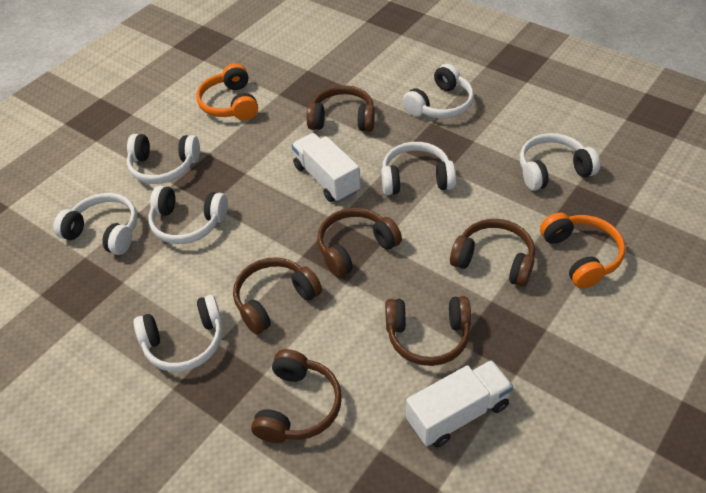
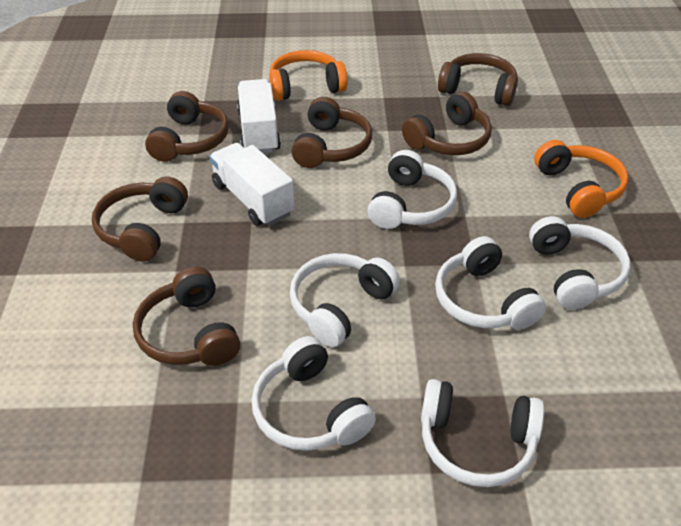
white headphones: 7 -> 6

